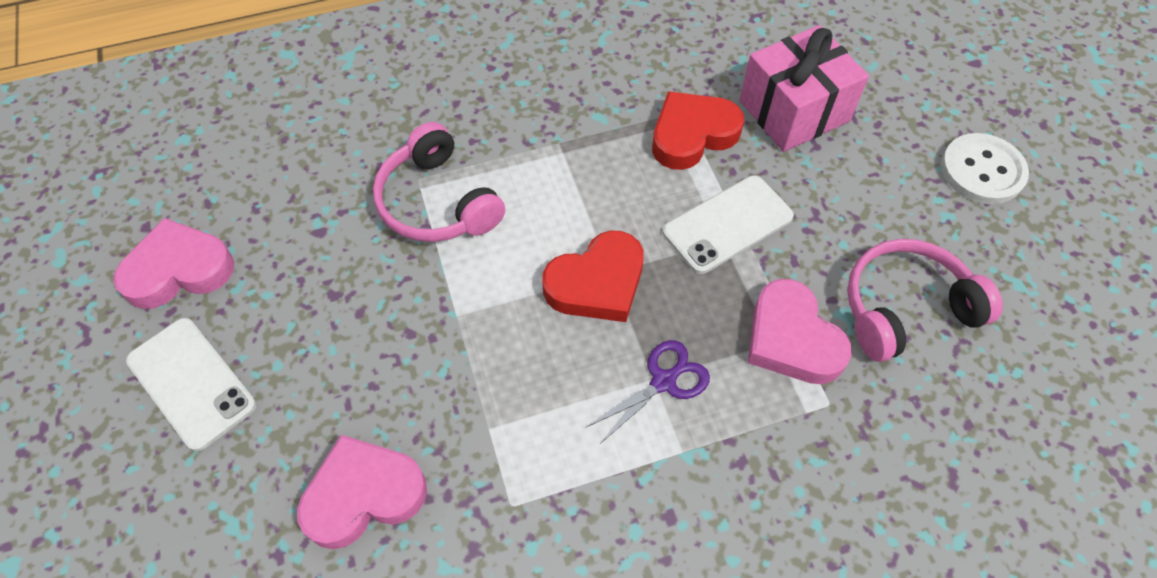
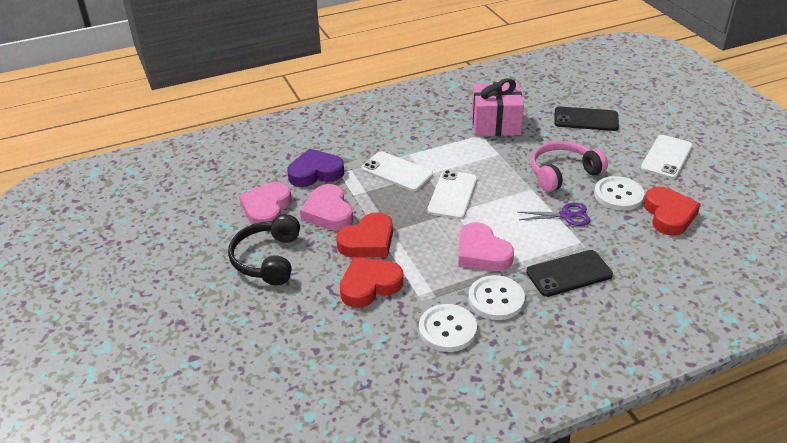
black headphones: 0 -> 1
black phone: 0 -> 2
pink headphones: 2 -> 1
purple heart: 0 -> 1
red heart: 2 -> 3
white button: 1 -> 3
white phone: 2 -> 3

